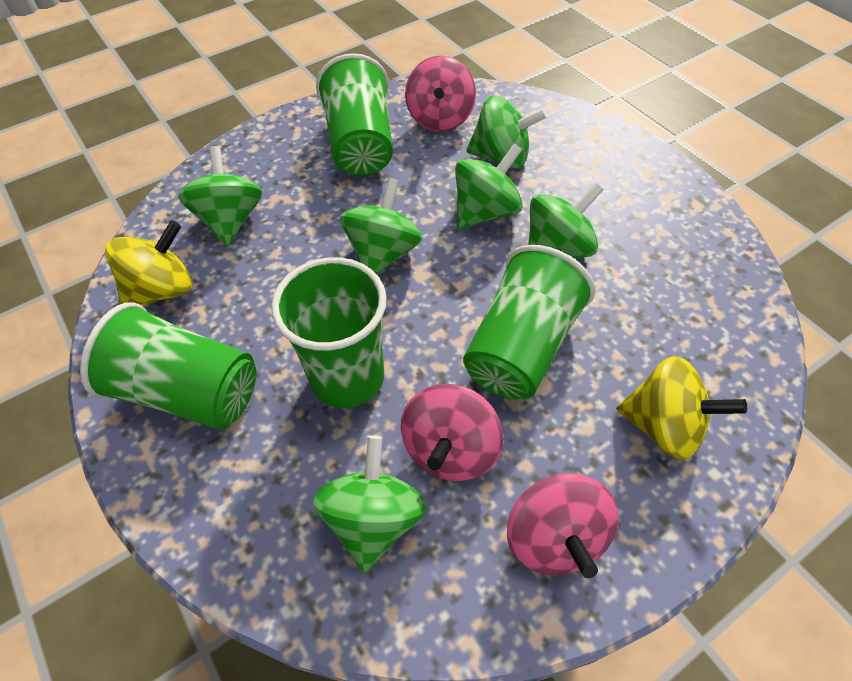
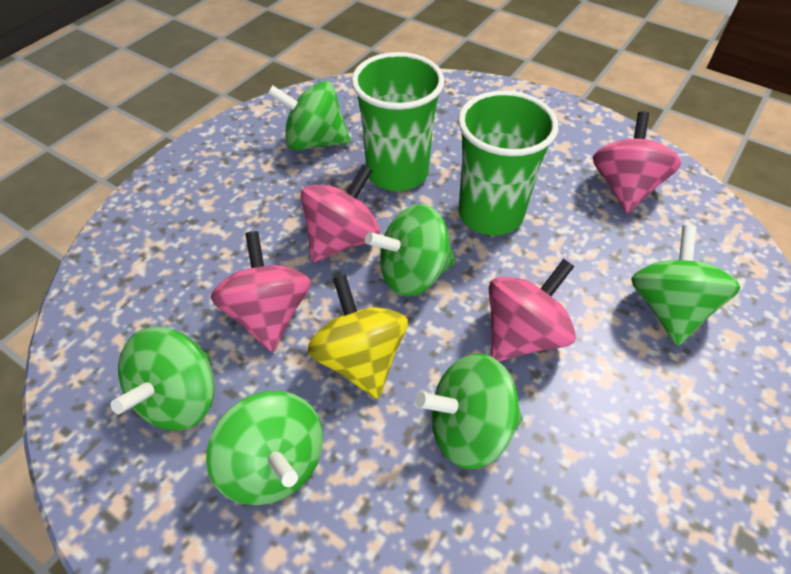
green cup: 4 -> 2
pink spinning top: 3 -> 4
yellow spinning top: 2 -> 1

